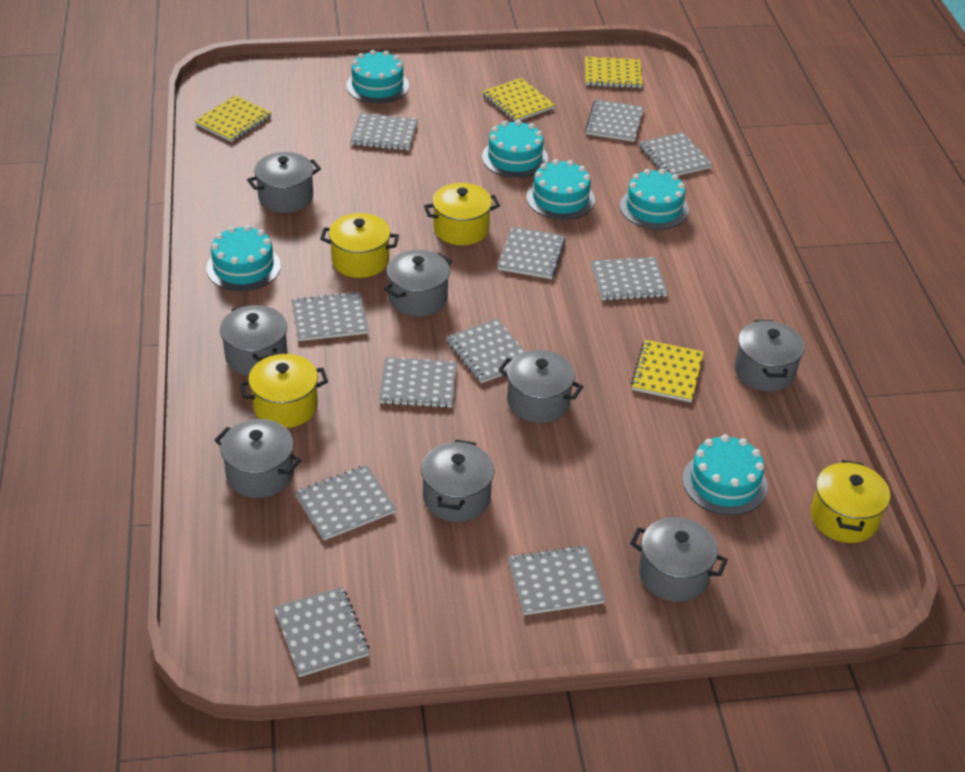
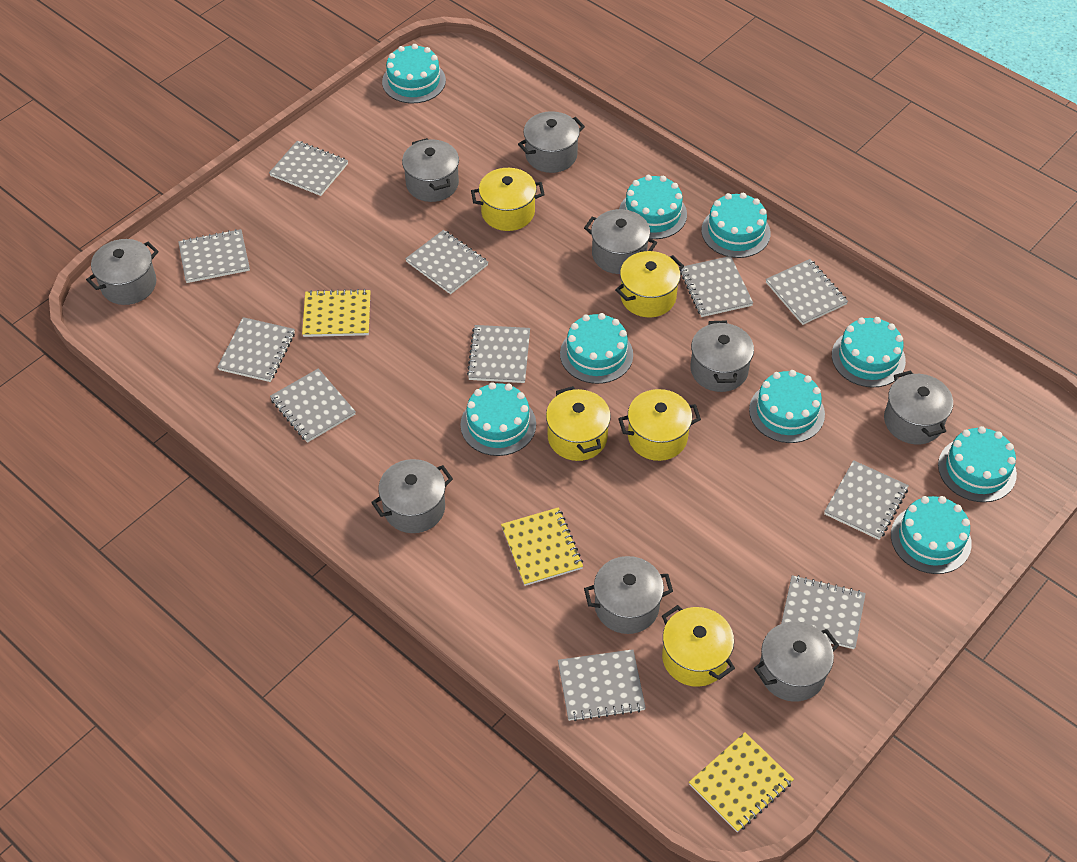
grey pot: 8 -> 9
turquoise cake: 6 -> 9
yellow notebook: 4 -> 3
yellow pot: 4 -> 5

